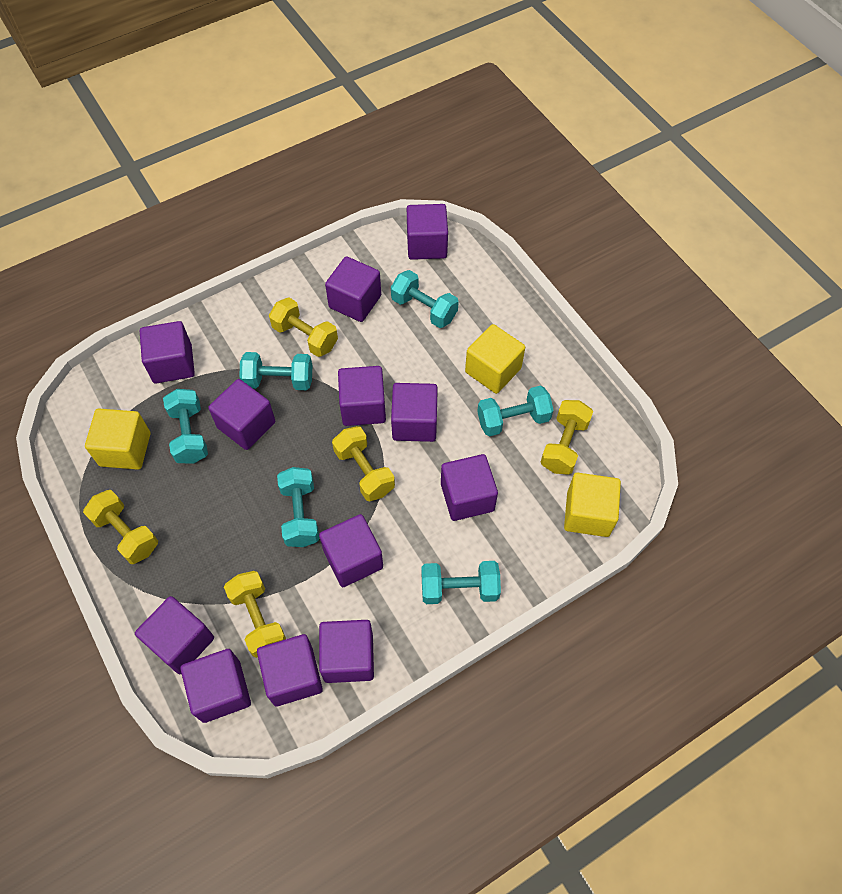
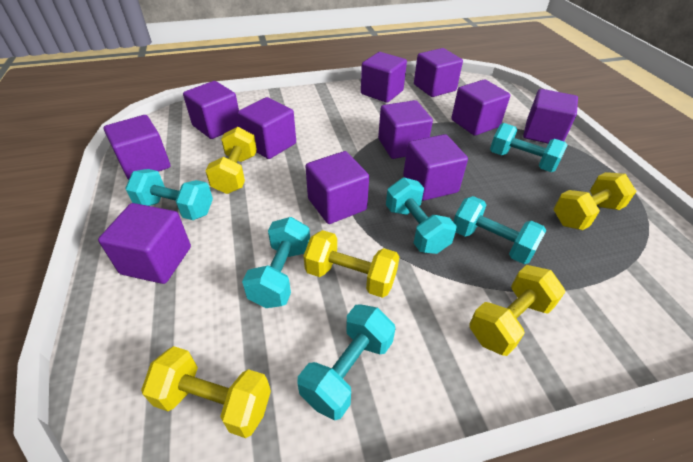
purple cube: 12 -> 11
yellow cube: 3 -> 0

